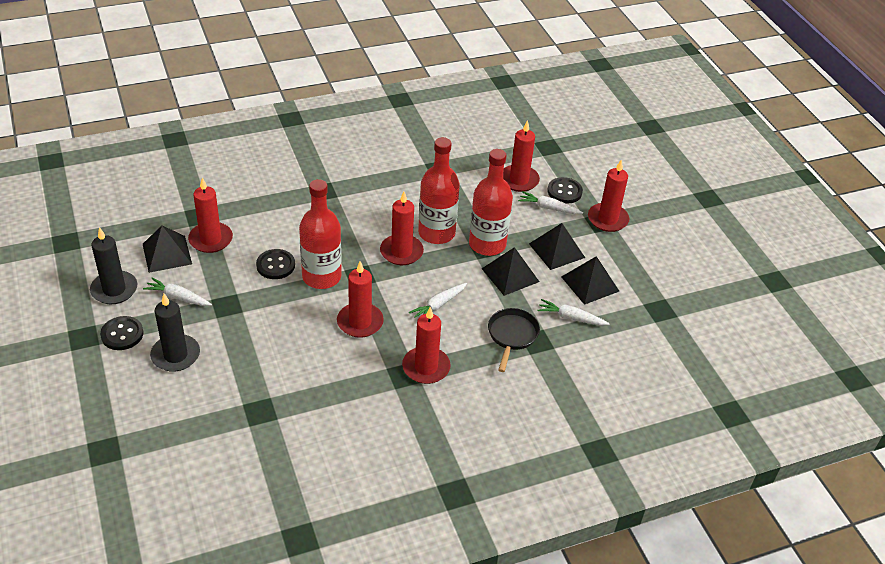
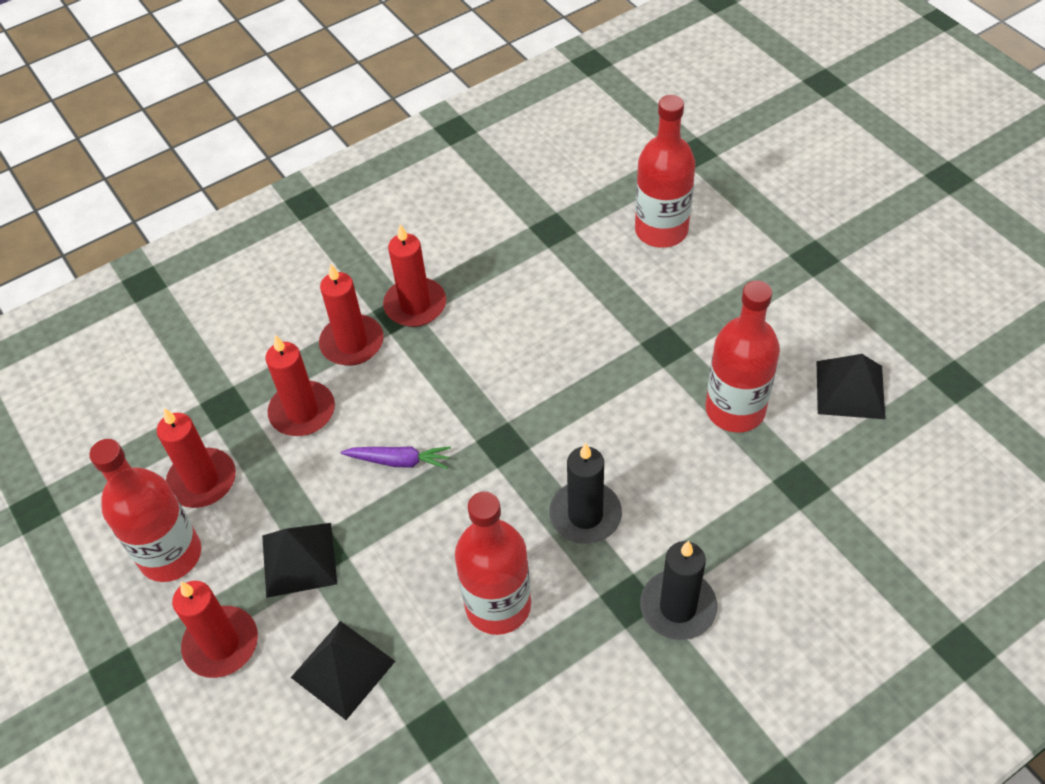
black button: 3 -> 0
black pan: 1 -> 0
black pyramid: 4 -> 3
purple carrot: 0 -> 1
red bottle: 3 -> 4
red candle: 6 -> 5
white carrot: 4 -> 0

